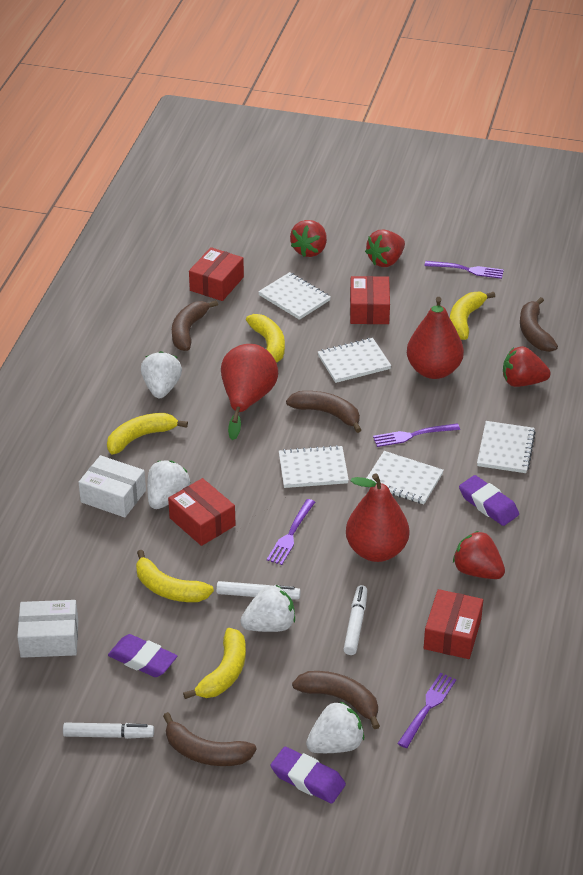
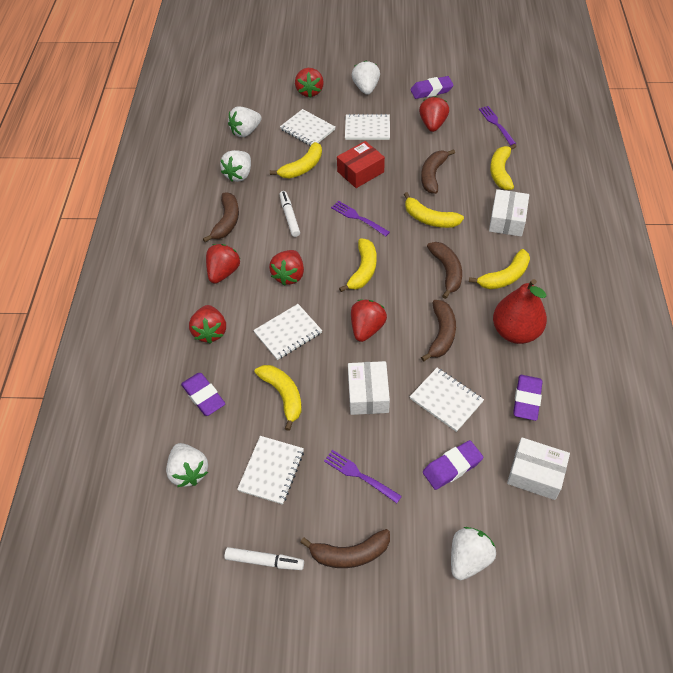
purple eraser: 3 -> 4
purple fork: 4 -> 3
red box: 4 -> 1
red pear: 3 -> 1
red strawberry: 4 -> 6
white box: 2 -> 3
white marker: 3 -> 2
white strawberry: 4 -> 5
yellow banana: 5 -> 6

